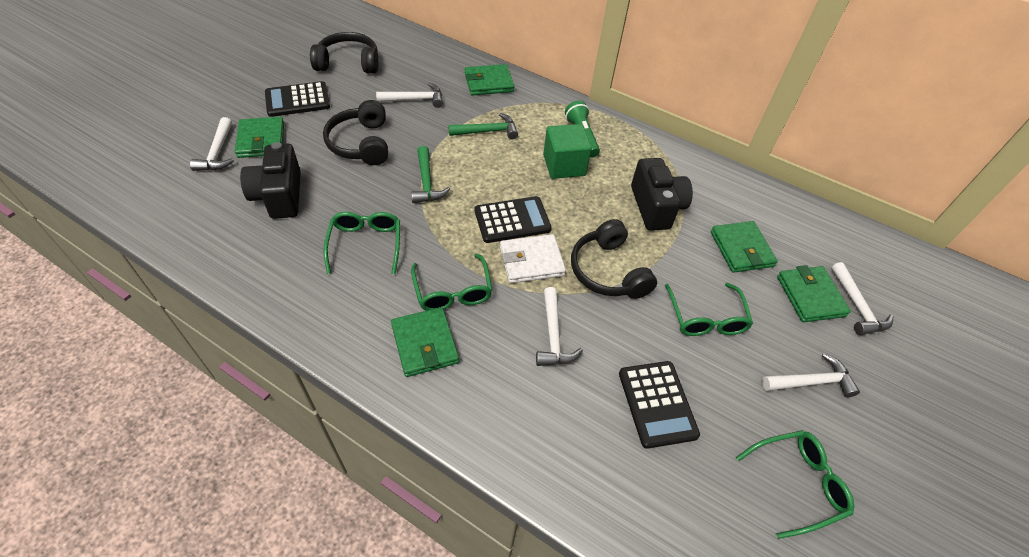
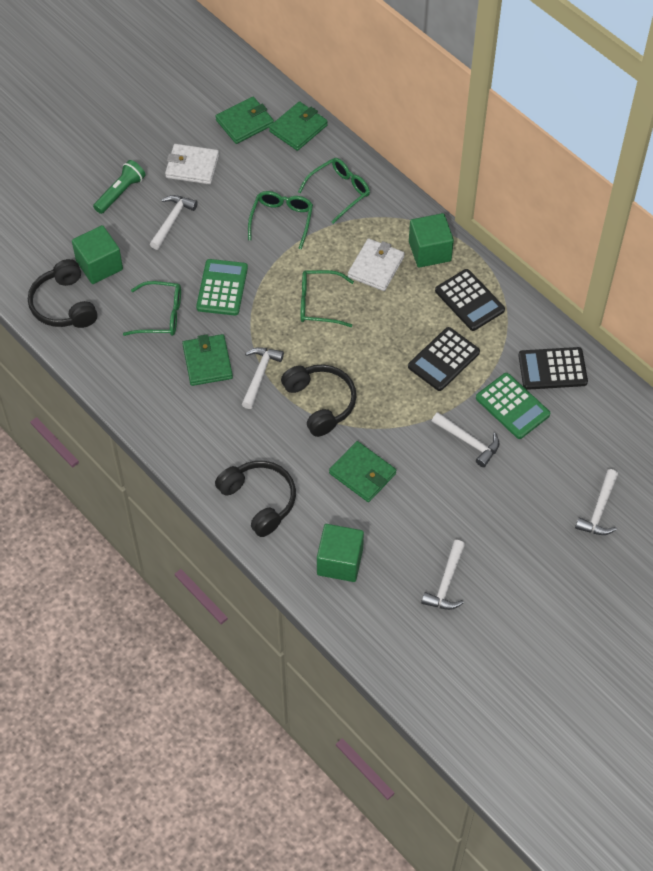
black camera: 2 -> 0
green calculator: 0 -> 2
green cube: 1 -> 3
green hammer: 2 -> 0
green wallet: 5 -> 4
white wallet: 1 -> 2

